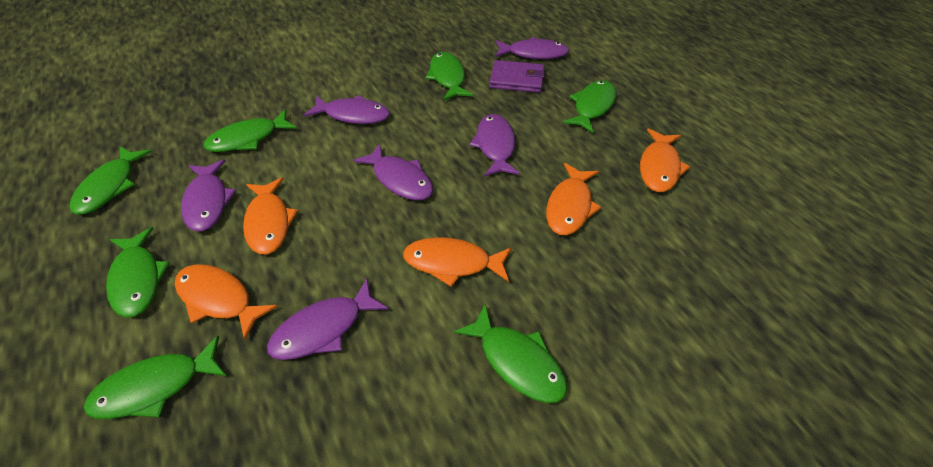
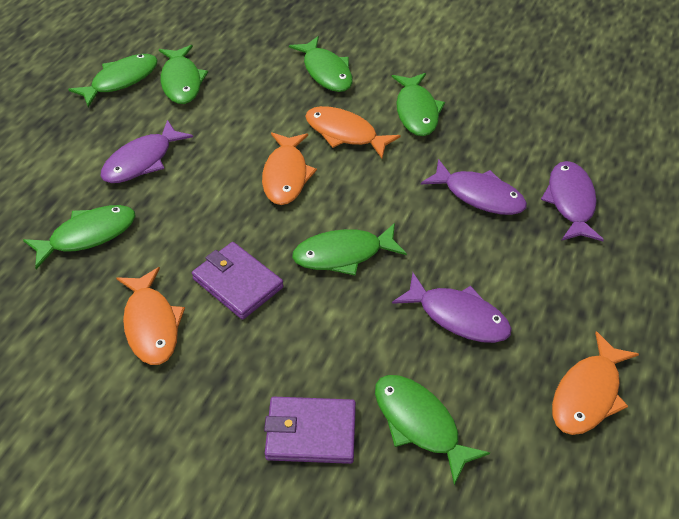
orange fish: 5 -> 4
purple fish: 6 -> 4
purple wallet: 1 -> 2

